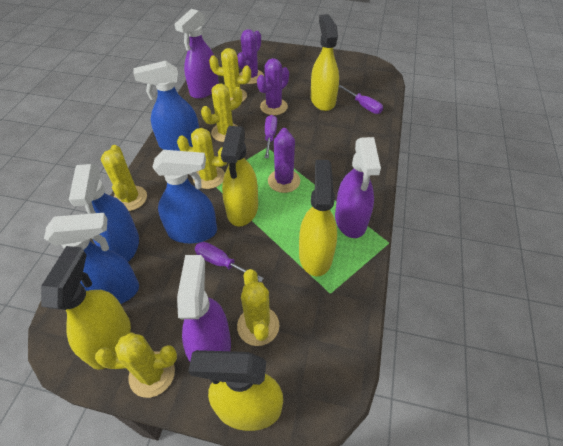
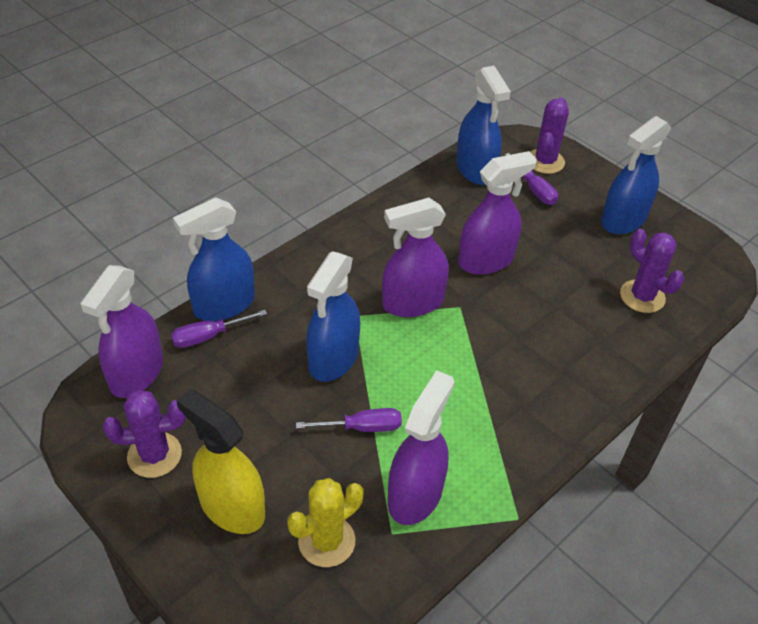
purple spray bottle: 3 -> 4
yellow cactus: 6 -> 1
yellow spray bottle: 5 -> 1

